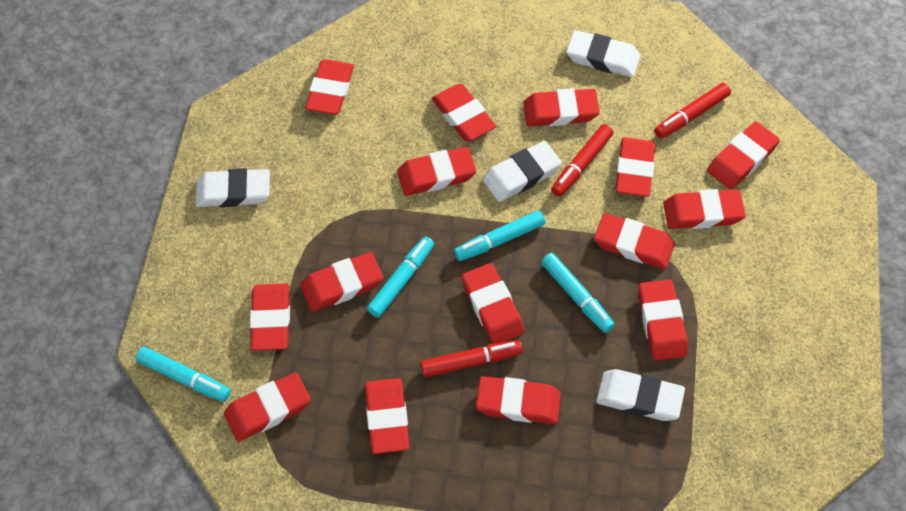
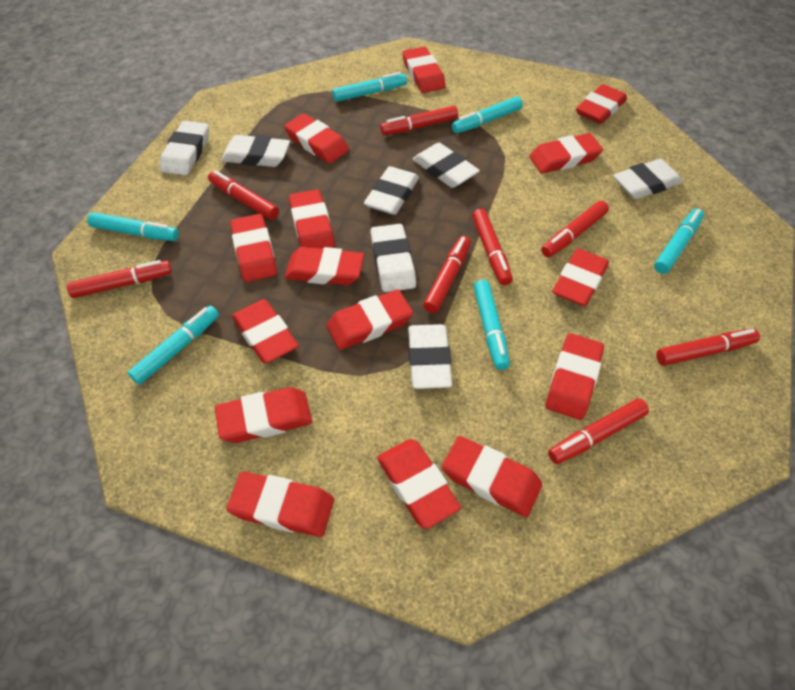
red marker: 3 -> 8
turquoise marker: 4 -> 6
white eraser: 4 -> 7

